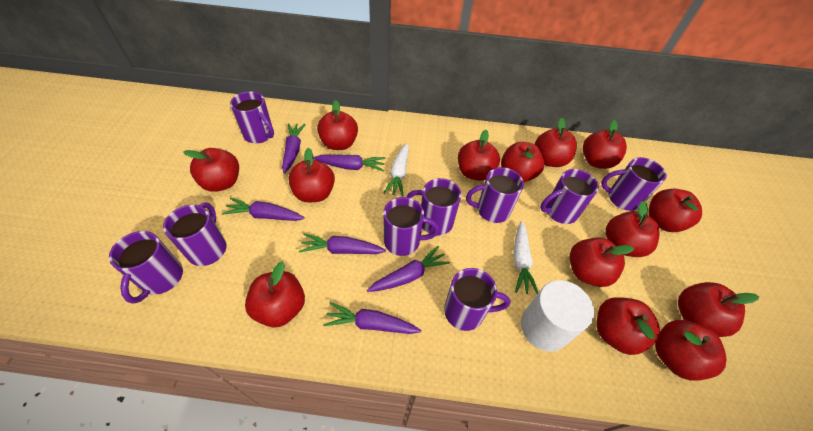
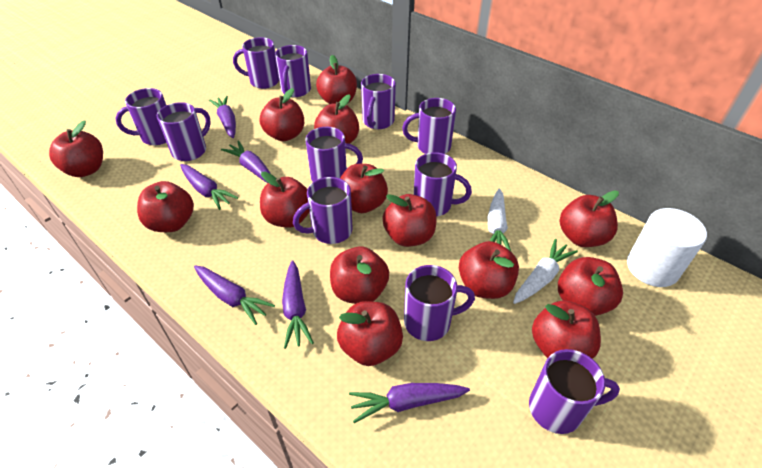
purple mug: 9 -> 11

